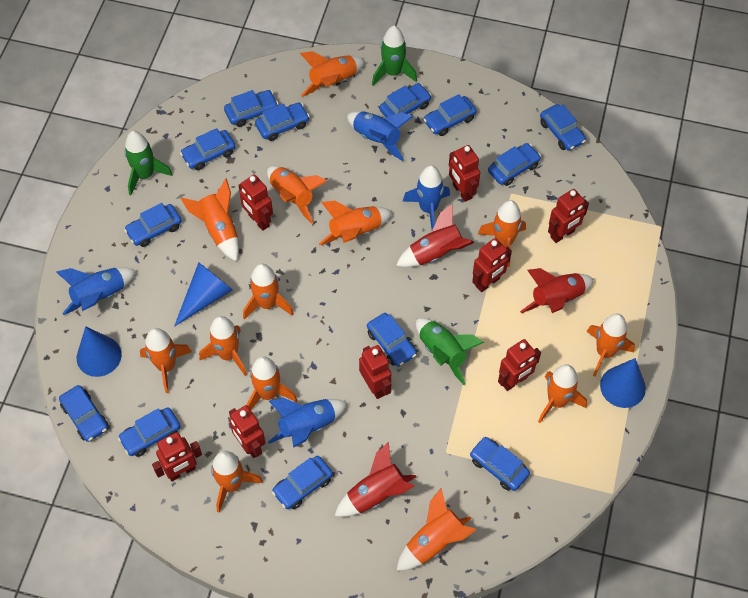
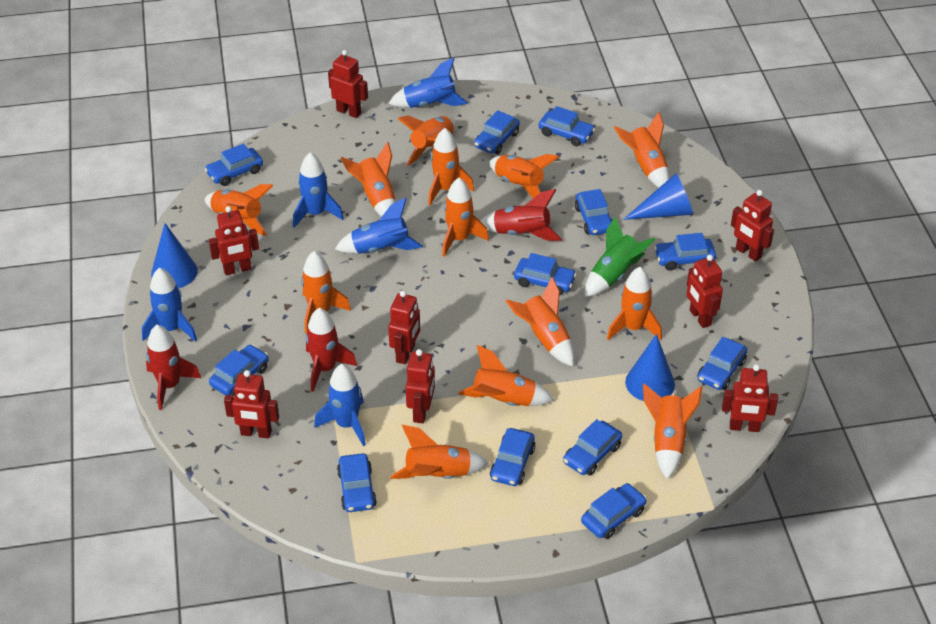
blue car: 13 -> 12
blue rocket: 4 -> 5
green rocket: 3 -> 1

